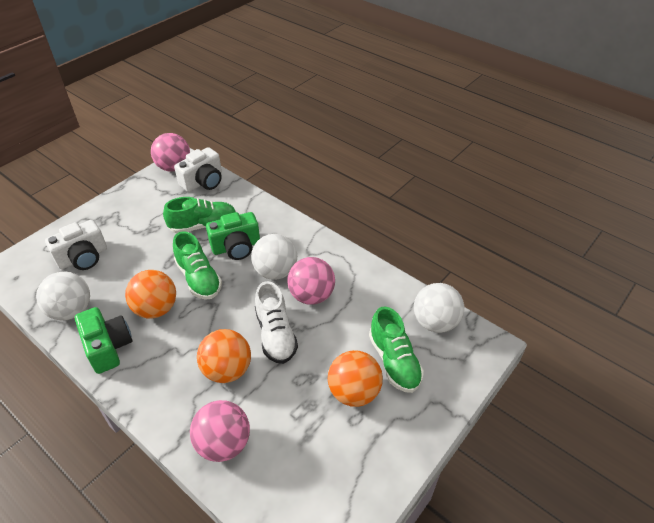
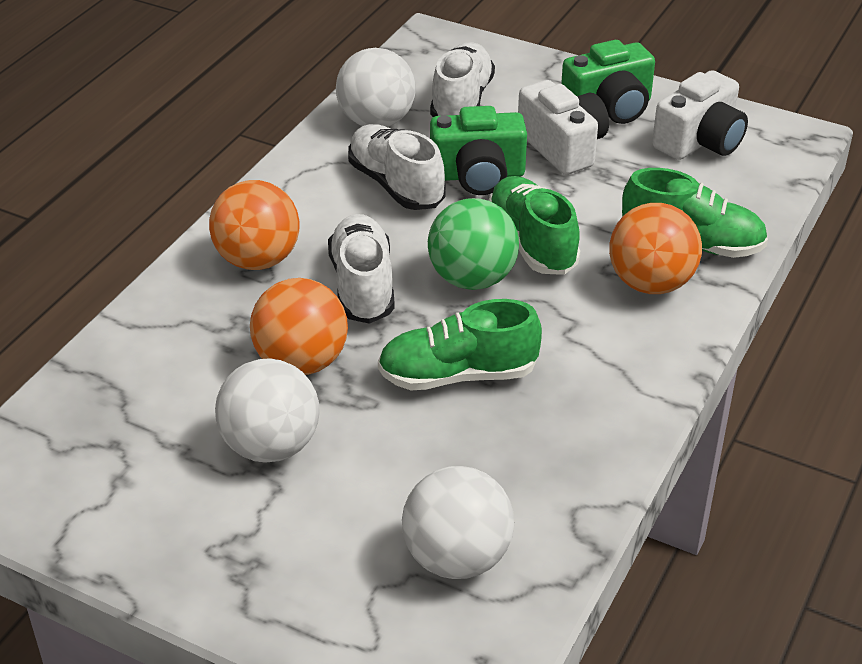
green ball: 0 -> 1
pink ball: 3 -> 0
white shoe: 1 -> 3

